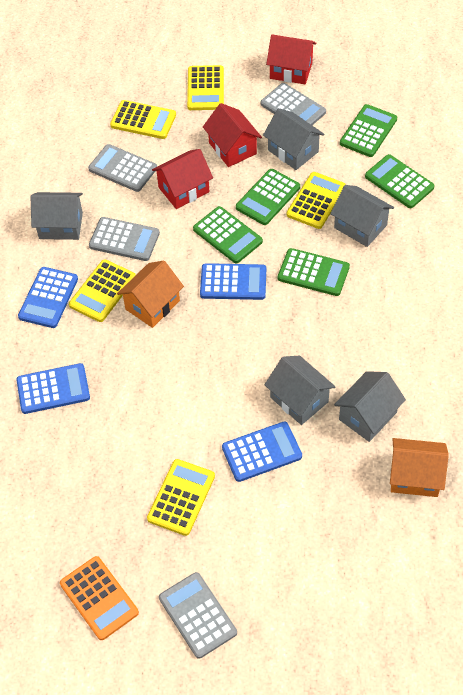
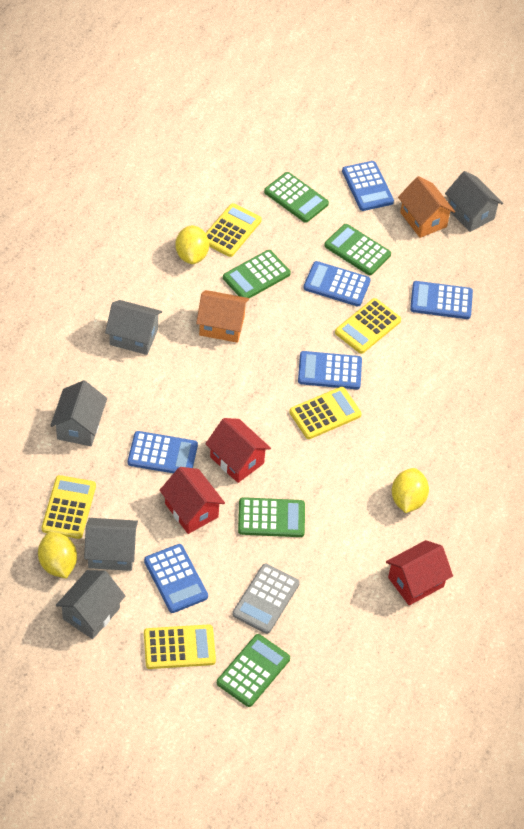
blue calculator: 4 -> 6
grey calculator: 4 -> 1
orange calculator: 1 -> 0
yellow lemon: 0 -> 3

